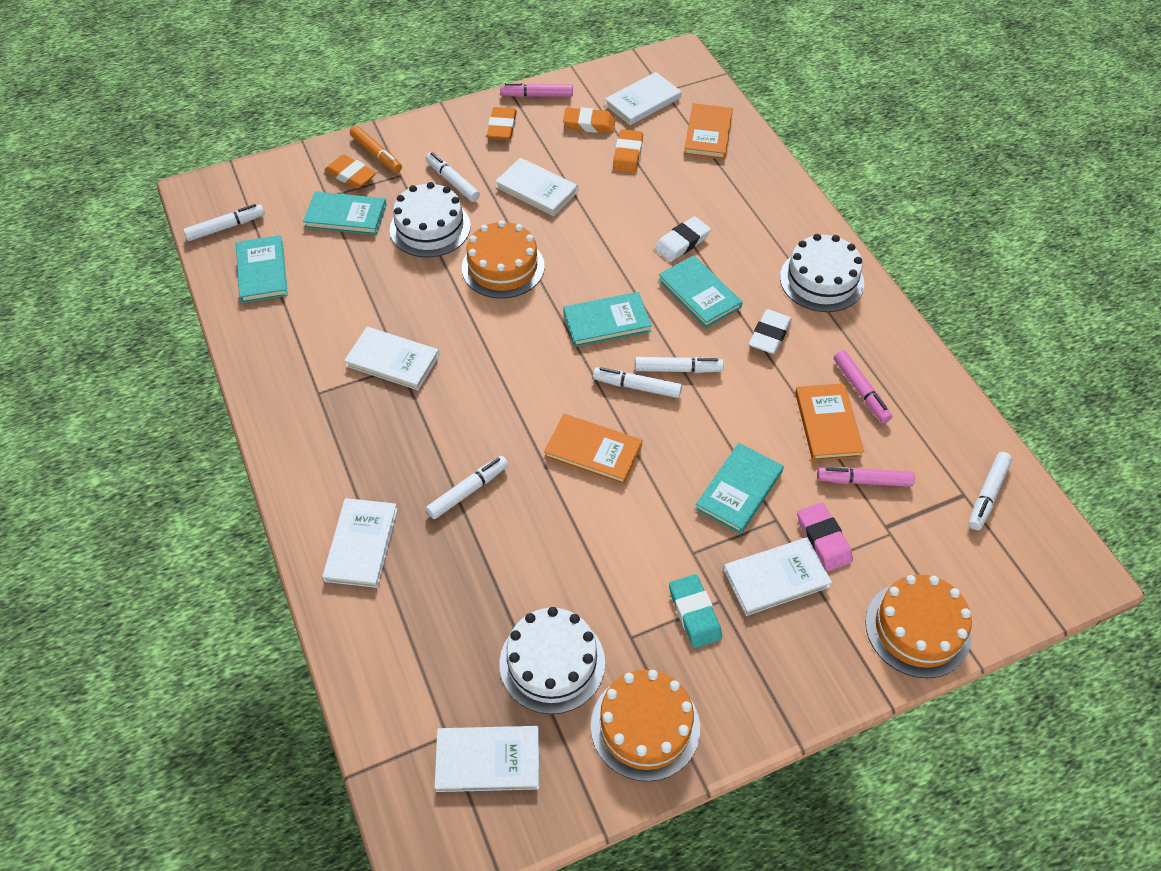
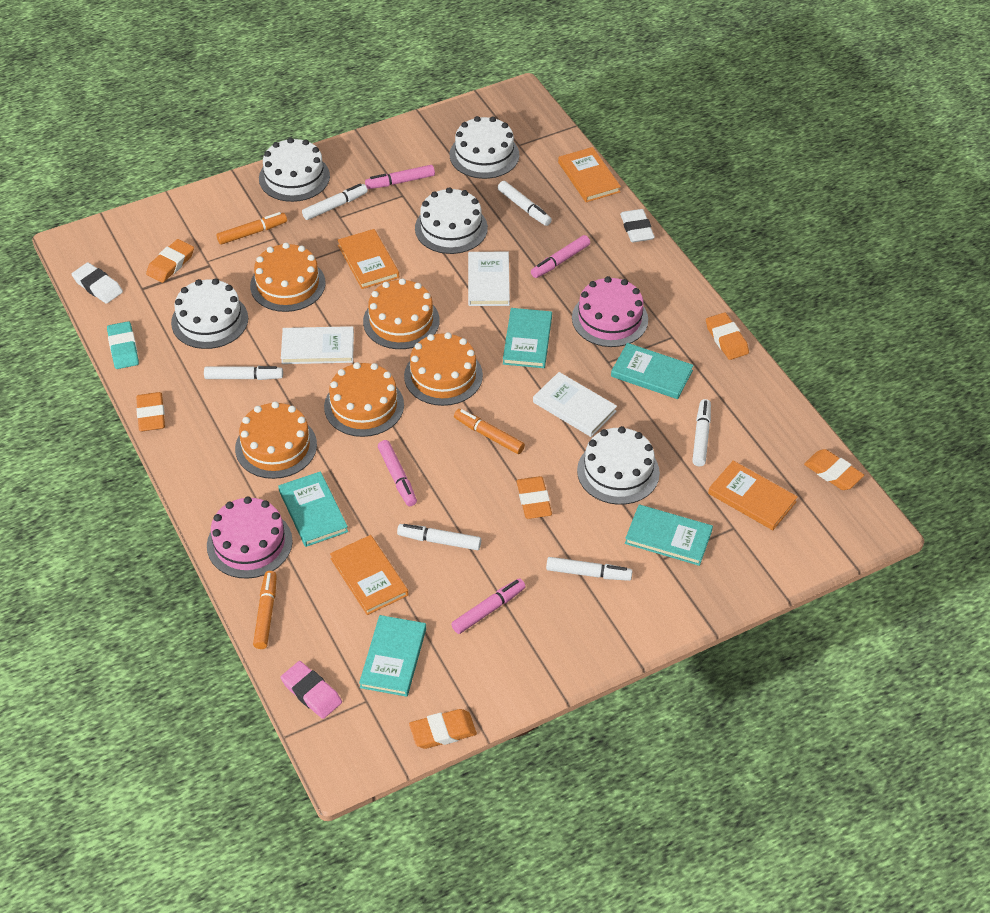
orange book: 3 -> 4
orange cake: 3 -> 5
orange eraser: 4 -> 6
orange marker: 1 -> 3
pink cake: 0 -> 2
pink marker: 3 -> 4
white book: 6 -> 3
white cake: 3 -> 5

